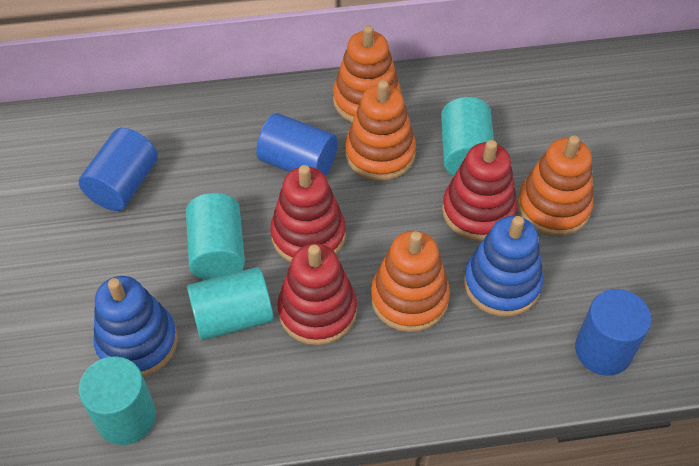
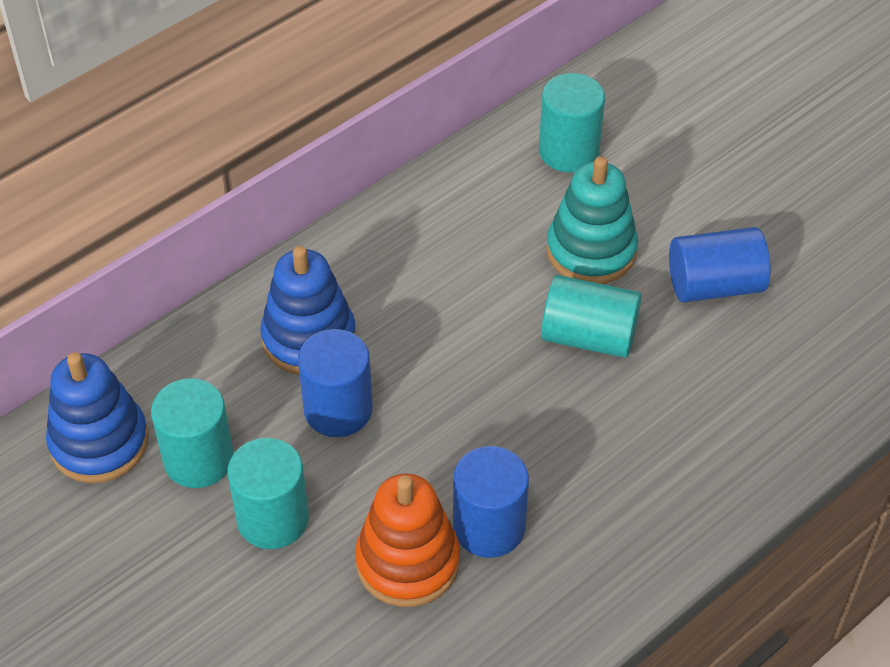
orange stacking toy: 4 -> 1
red stacking toy: 3 -> 0
turquoise stacking toy: 0 -> 1

